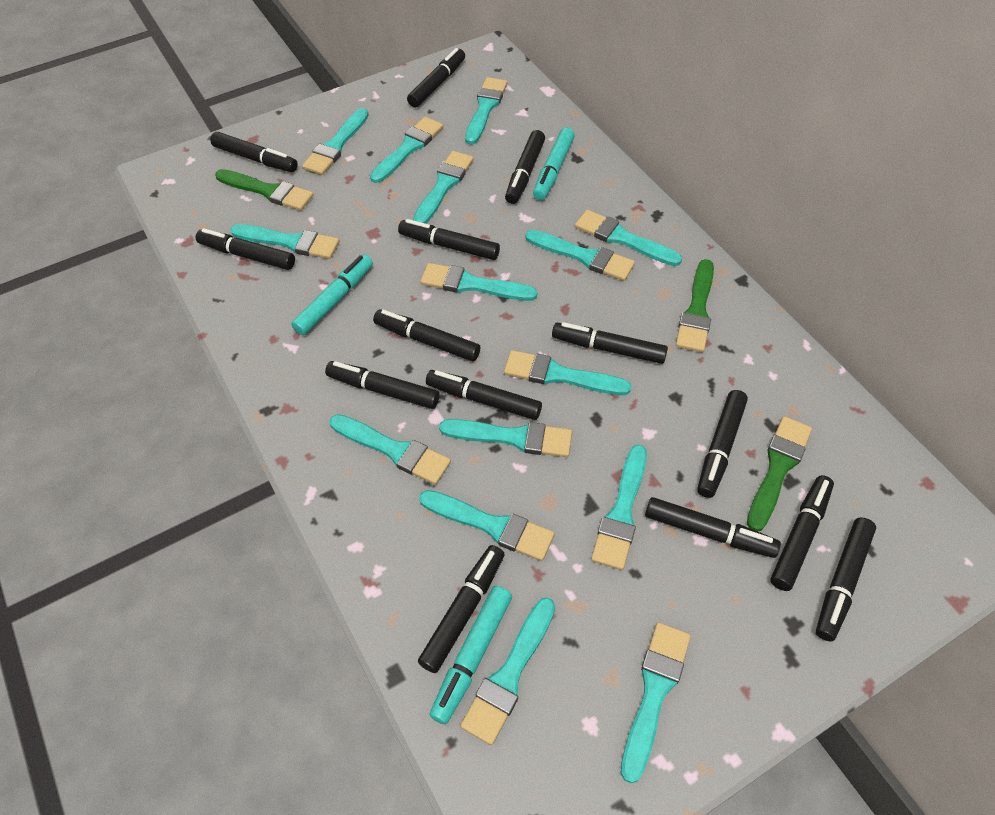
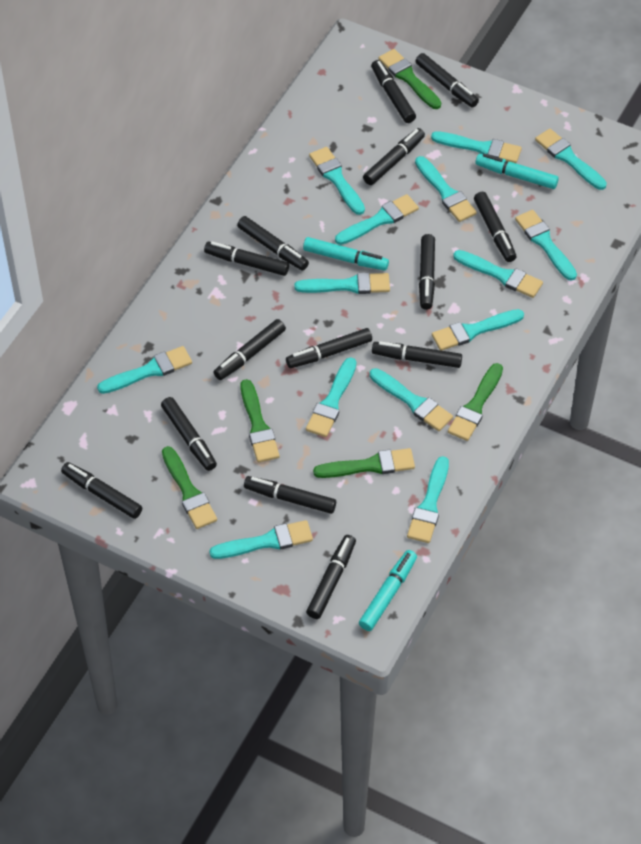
green brush: 3 -> 5
turquoise brush: 15 -> 14

